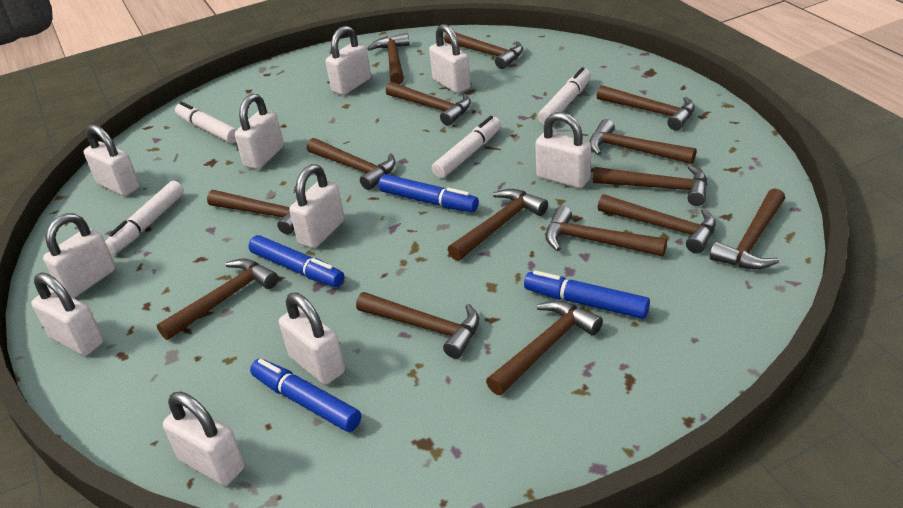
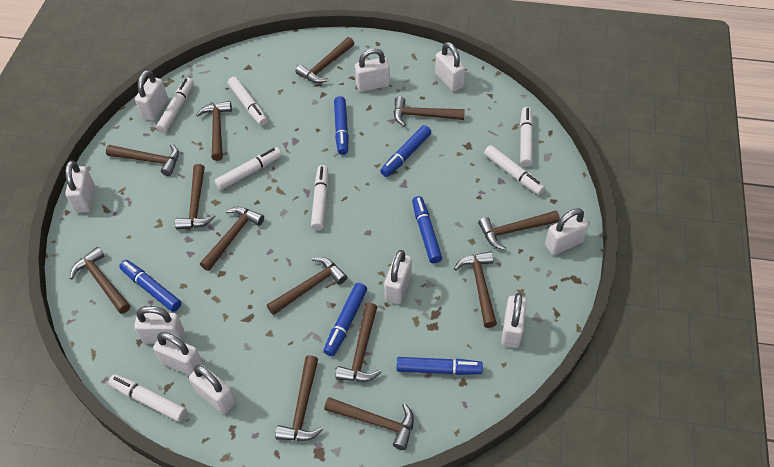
blue marker: 4 -> 6
brown hammer: 15 -> 13
white marker: 4 -> 7

